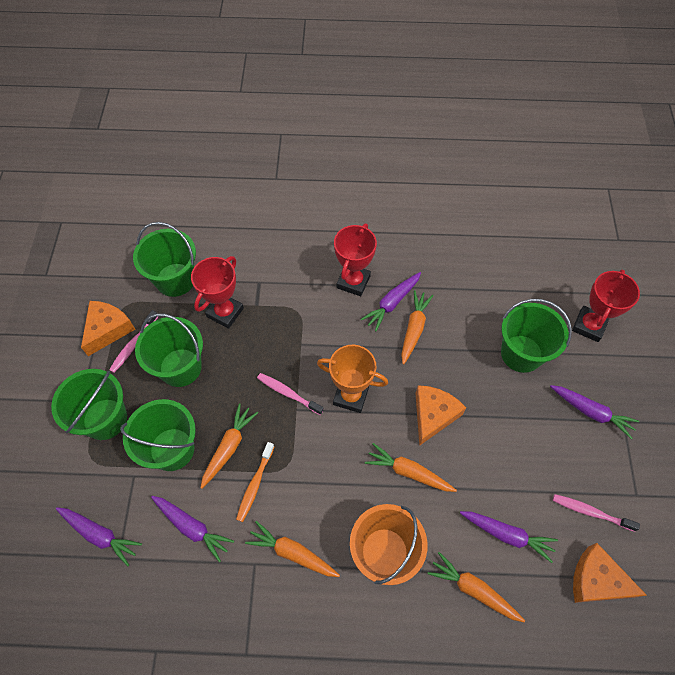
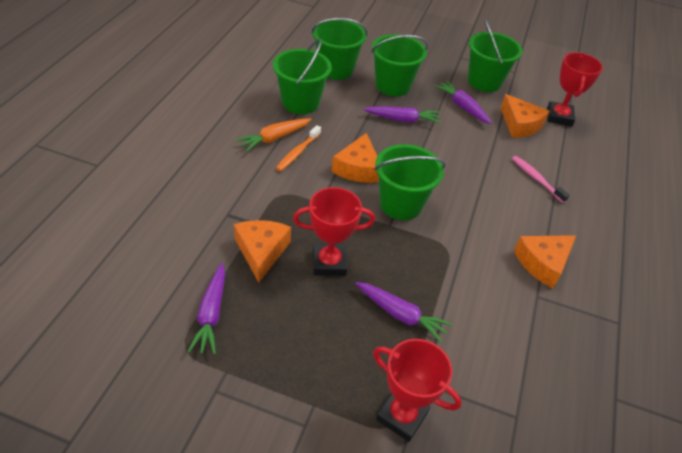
orange bucket: 1 -> 0
orange carrot: 5 -> 1
orange cheese: 3 -> 4
orange trophy: 1 -> 0
pink toothbrush: 3 -> 1
purple carrot: 5 -> 4

